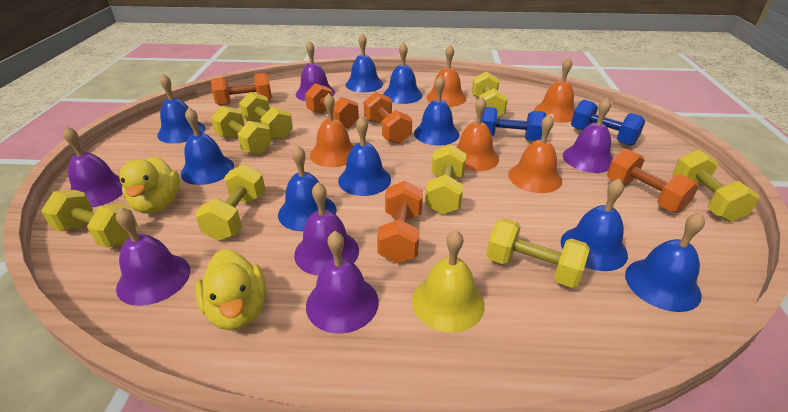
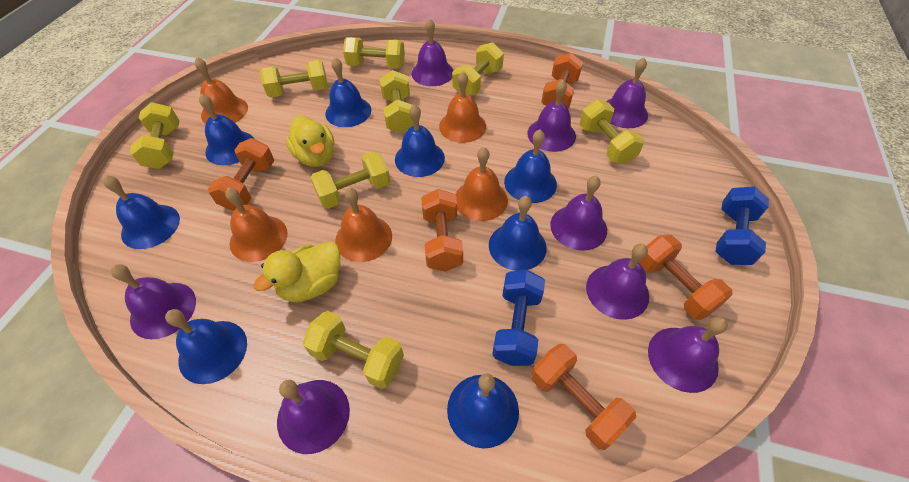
blue bell: 9 -> 8
purple bell: 6 -> 8
yellow bell: 1 -> 0

